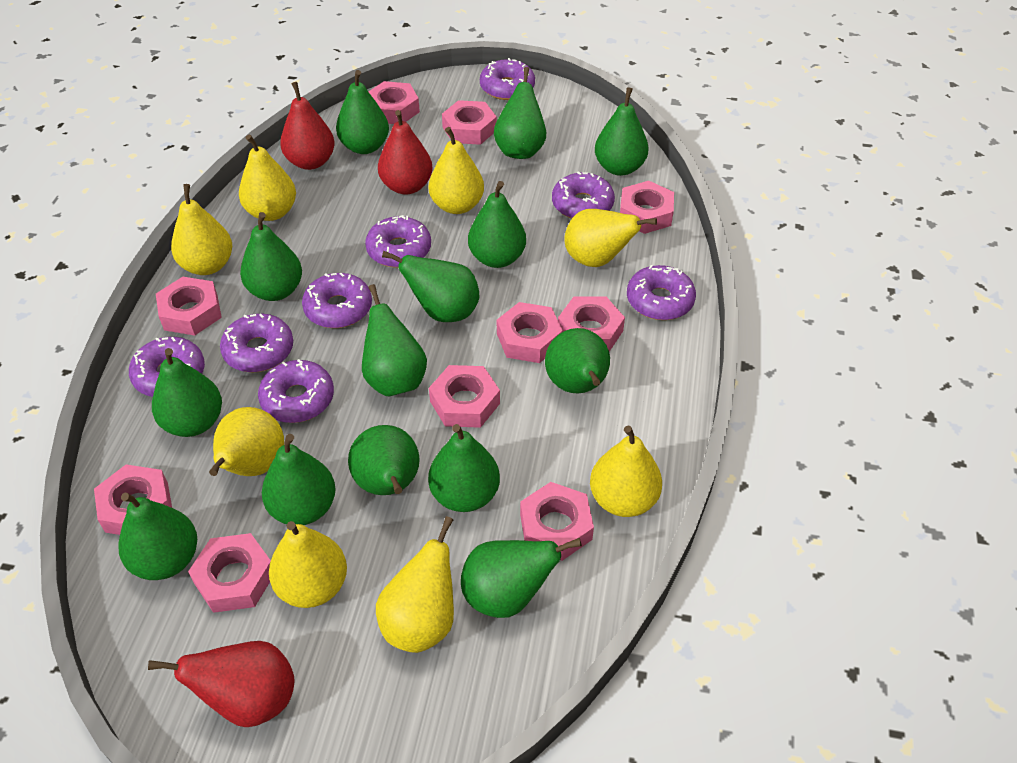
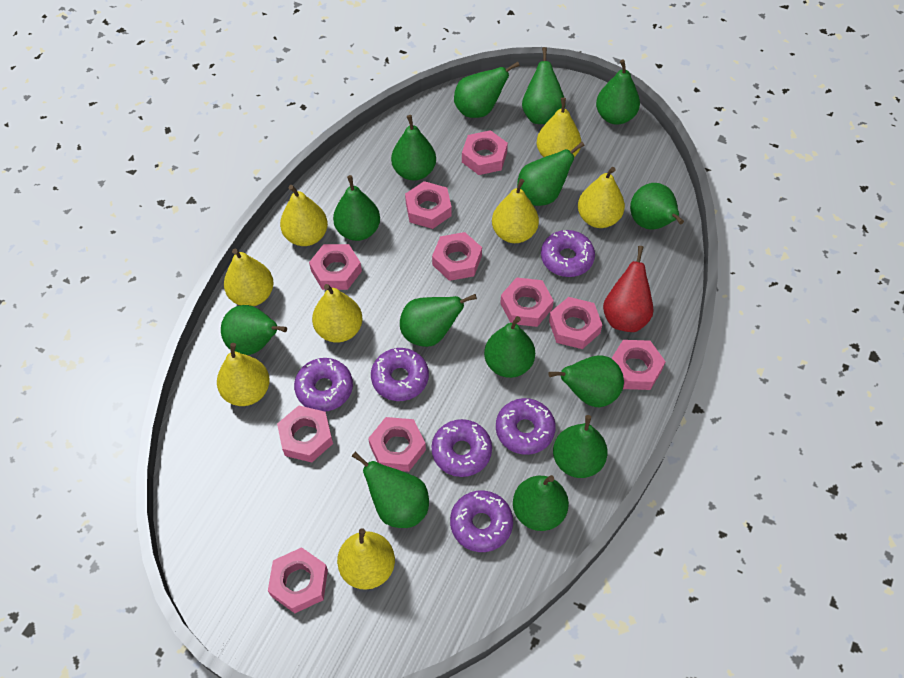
purple donut: 8 -> 6
red pear: 3 -> 1

